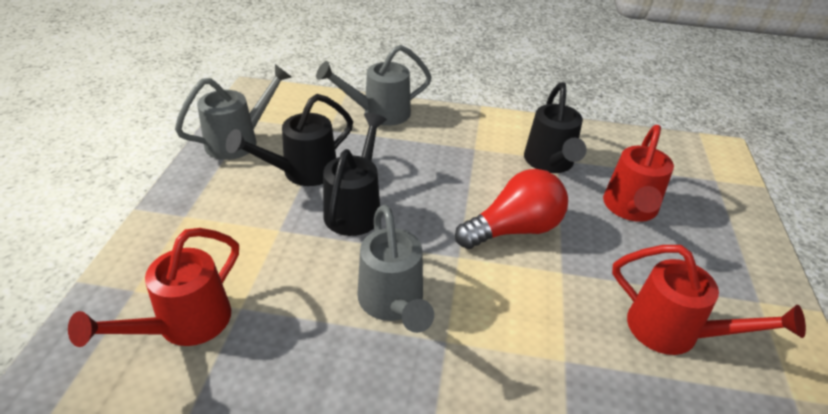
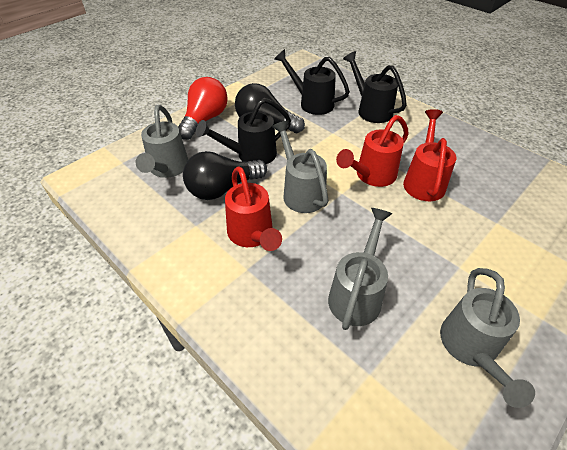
black light bulb: 0 -> 2
grey watering can: 3 -> 4

